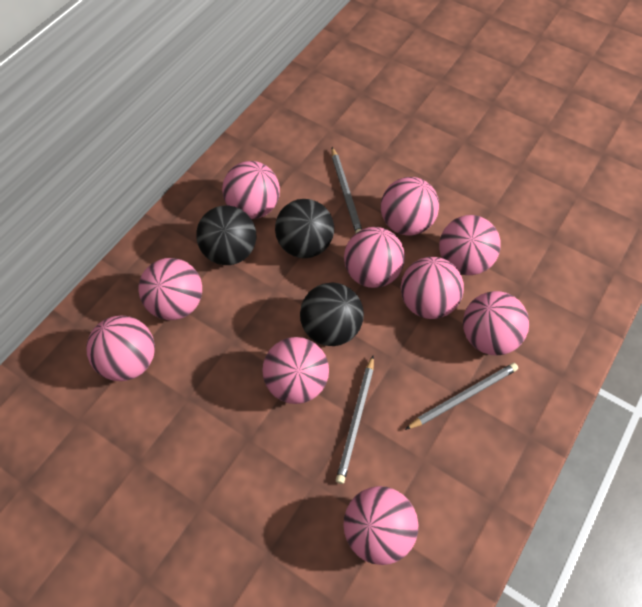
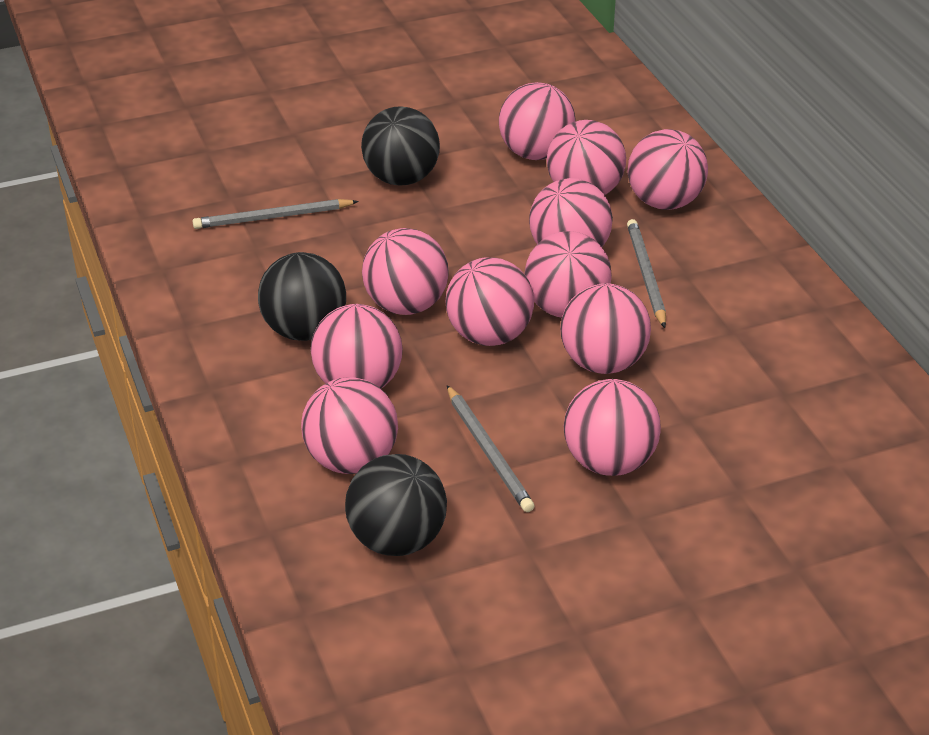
pink ball: 10 -> 11

